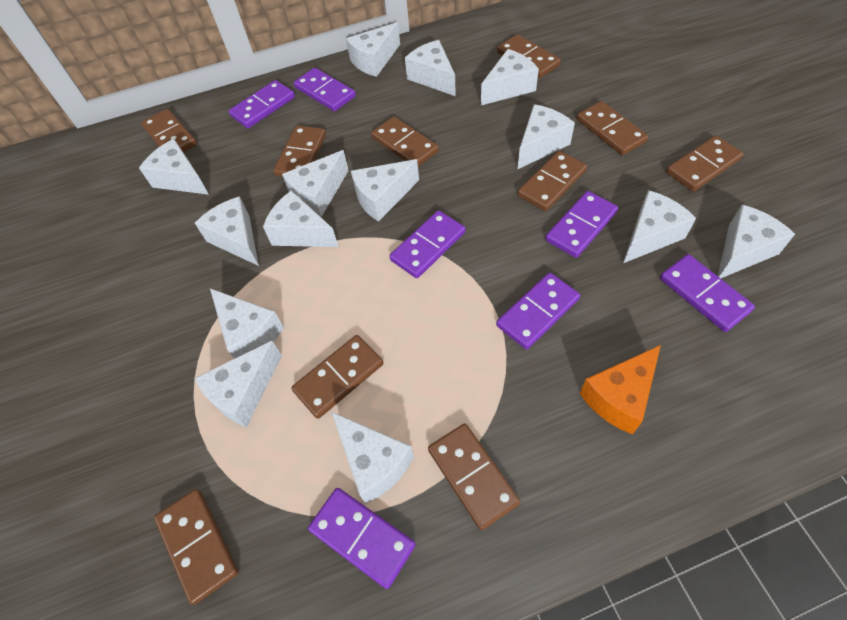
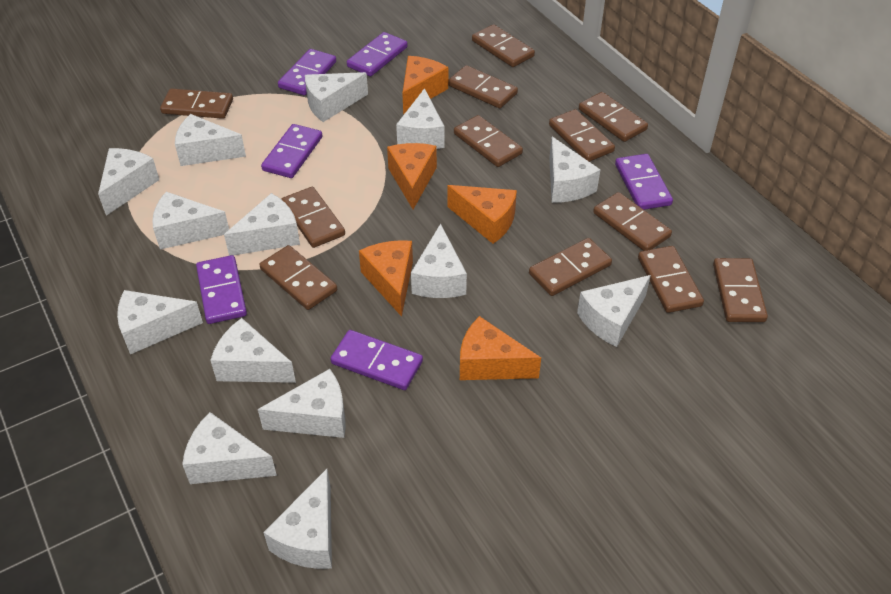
brown domino: 10 -> 12
orange cheese: 1 -> 5
purple domino: 7 -> 6

